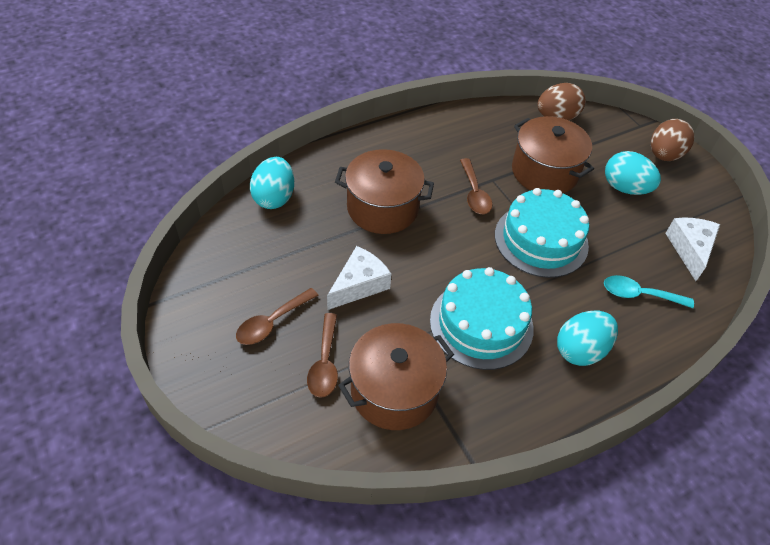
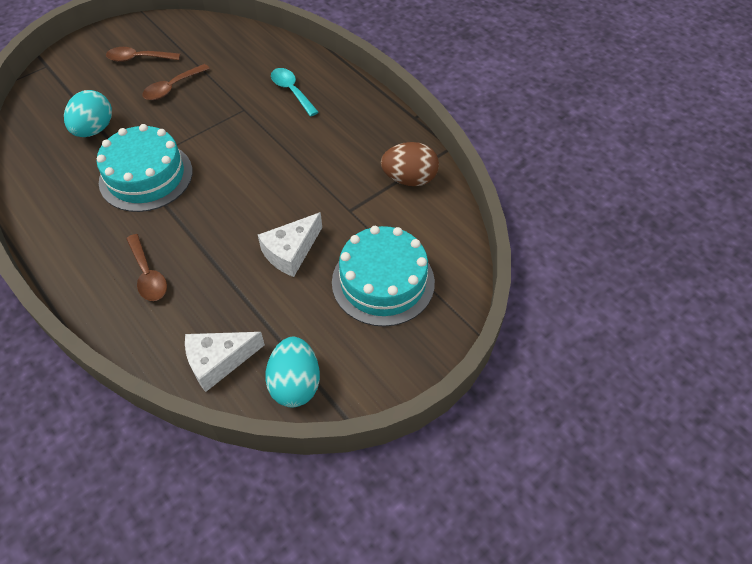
brown egg: 2 -> 1
brown pot: 3 -> 0
turquoise egg: 3 -> 2

